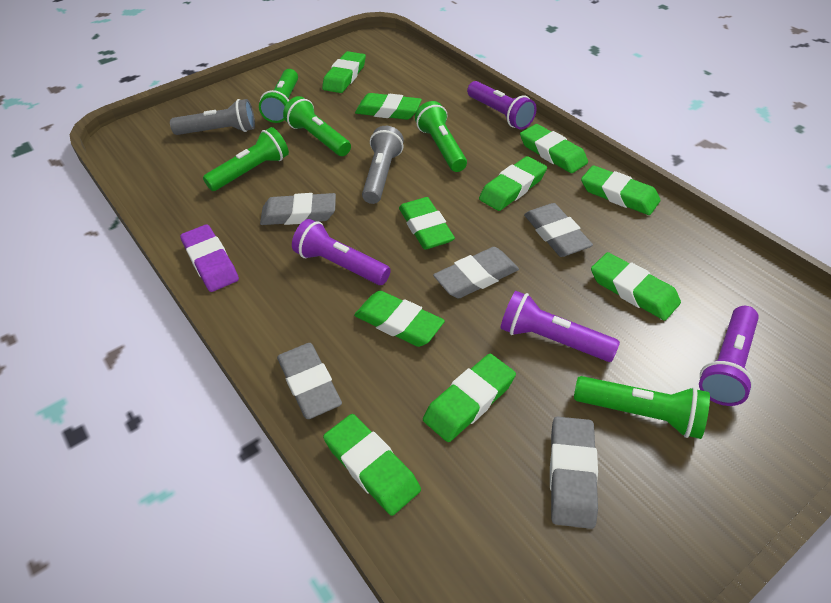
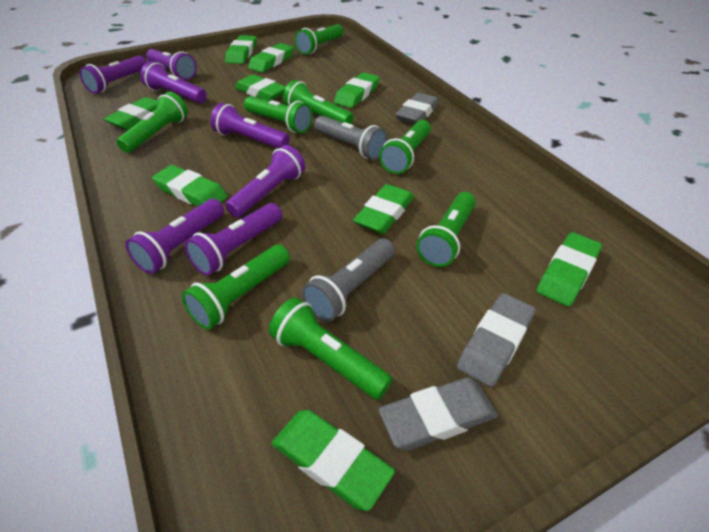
green eraser: 10 -> 9
green flashlight: 5 -> 8
grey eraser: 5 -> 3
purple eraser: 1 -> 0
purple flashlight: 4 -> 7

